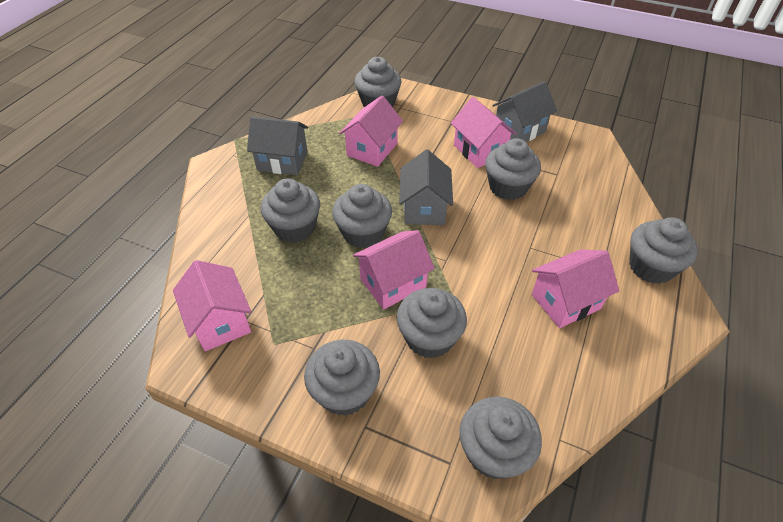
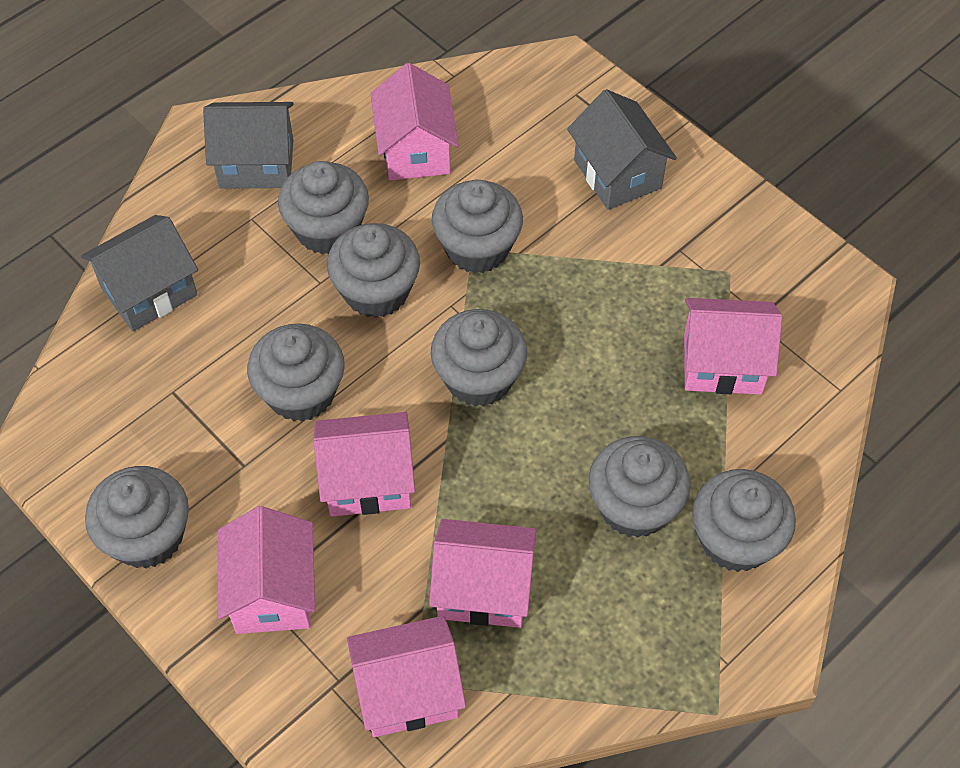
pink house: 5 -> 6

